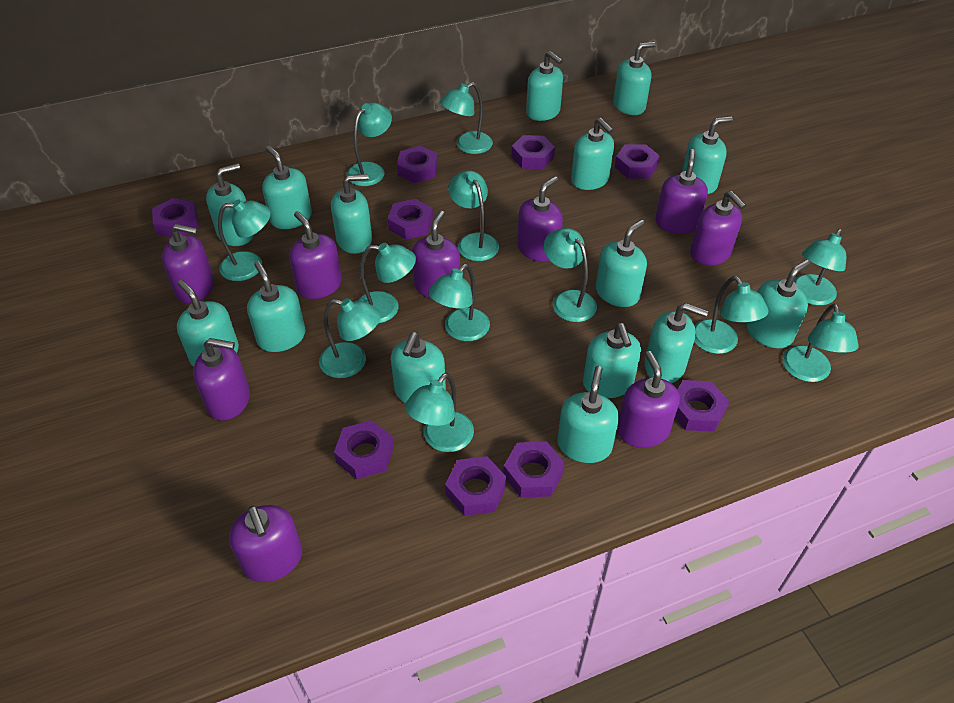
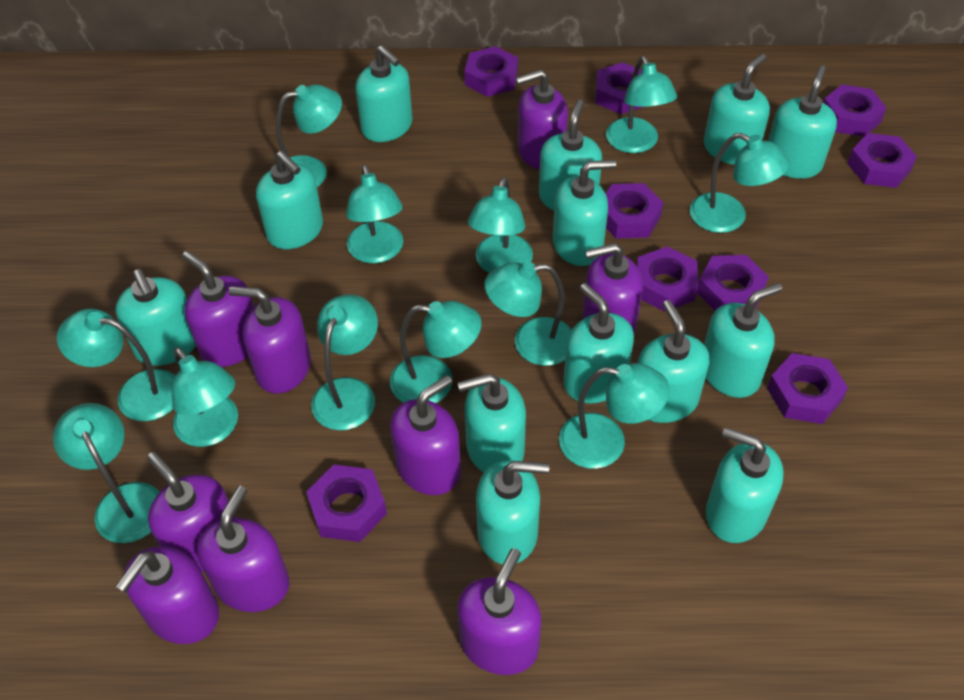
turquoise soap dispenser: 15 -> 13

